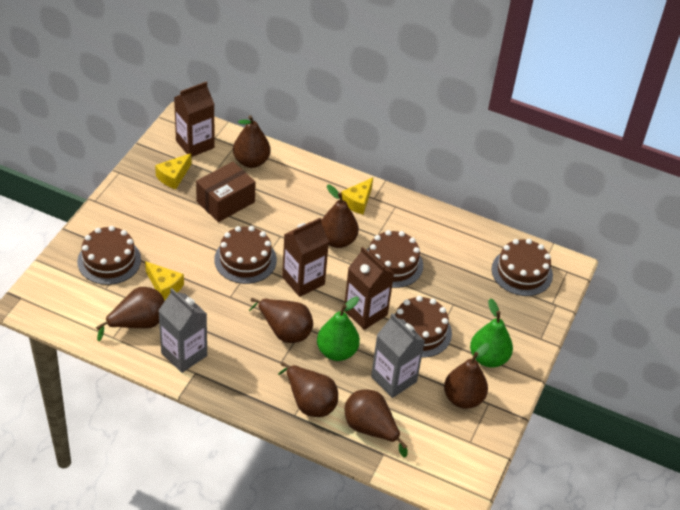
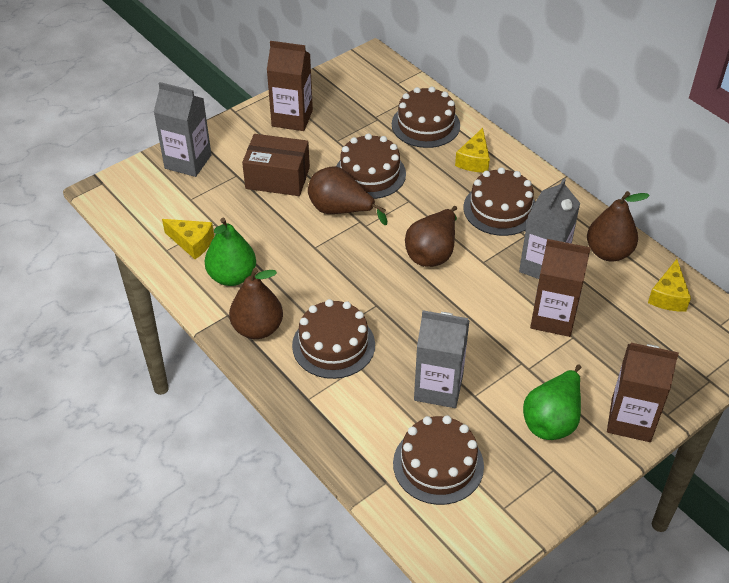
brown pear: 7 -> 4
grey carton: 2 -> 3

